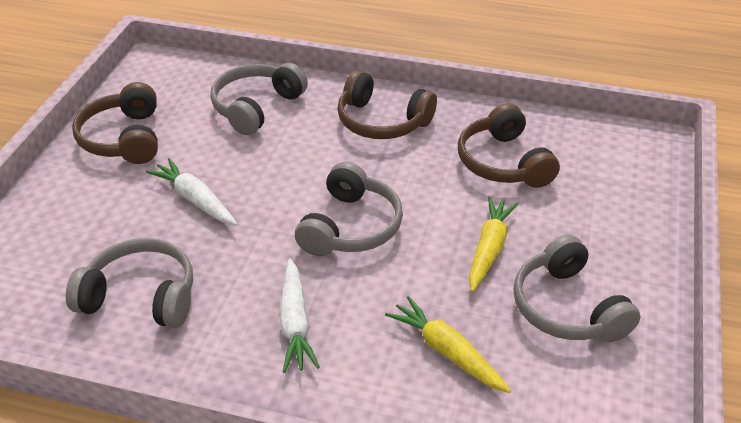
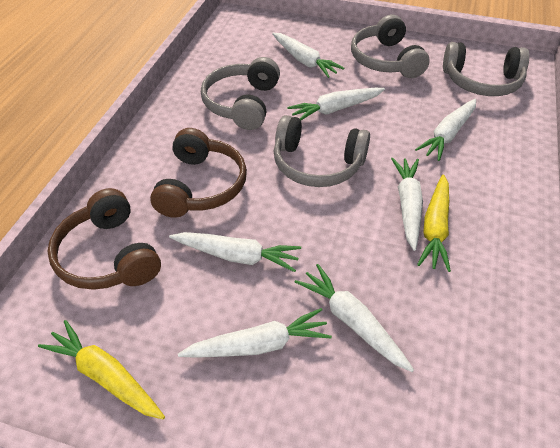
brown headphones: 3 -> 2
white carrot: 2 -> 7

